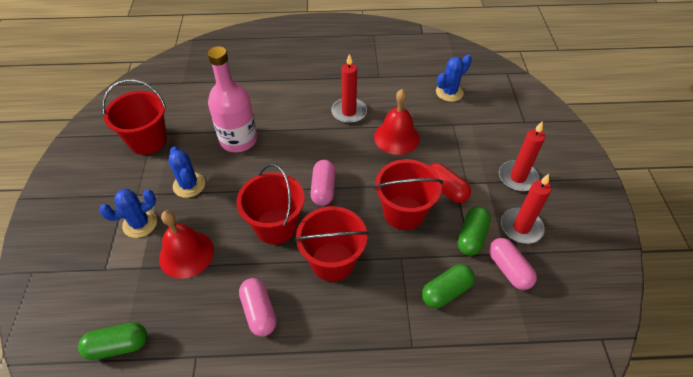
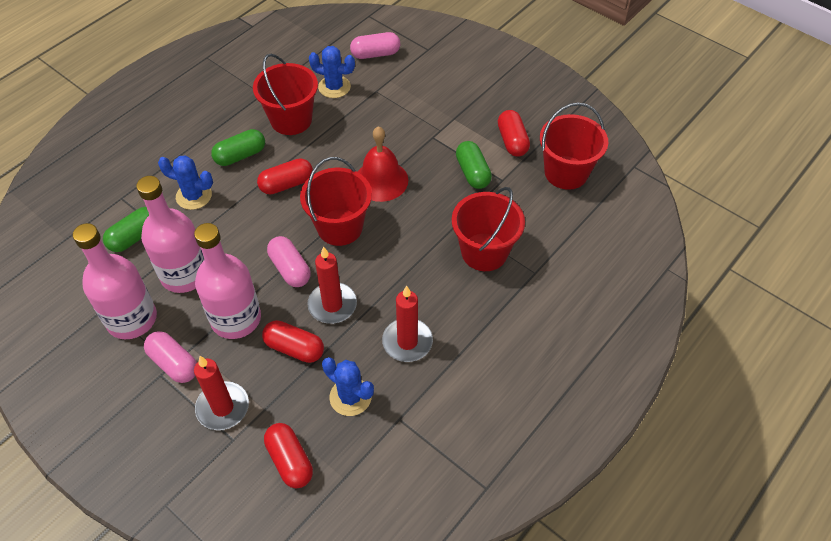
pink bottle: 1 -> 3
red bell: 2 -> 1
red capsule: 1 -> 4

